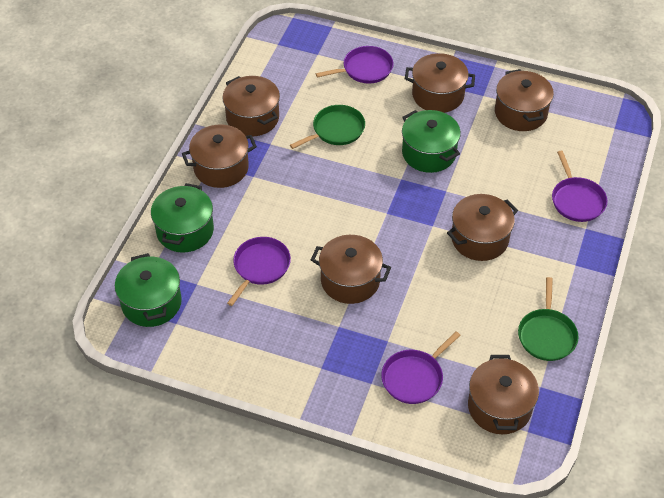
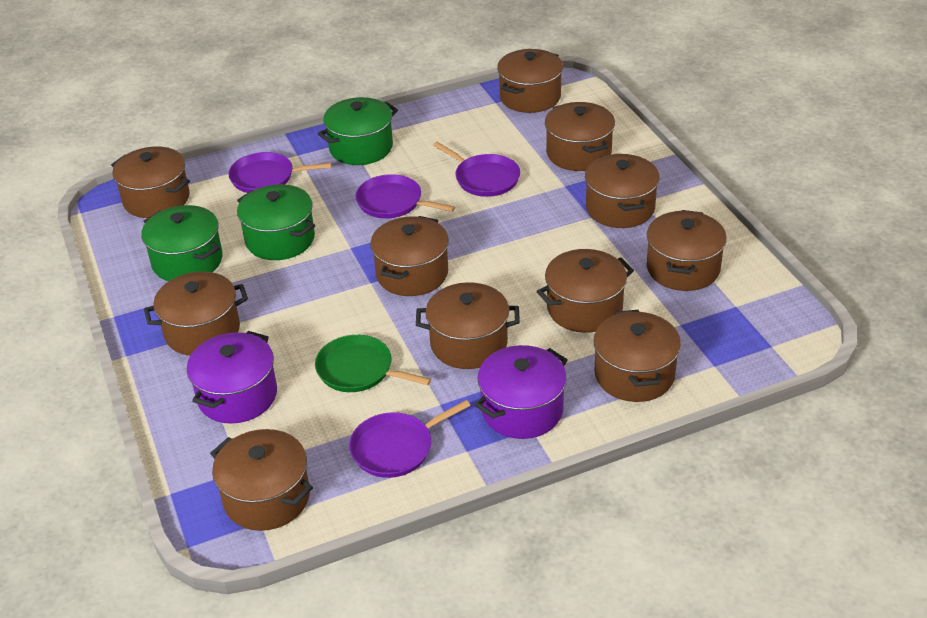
brown pot: 7 -> 11
green pan: 2 -> 1
purple pot: 0 -> 2

